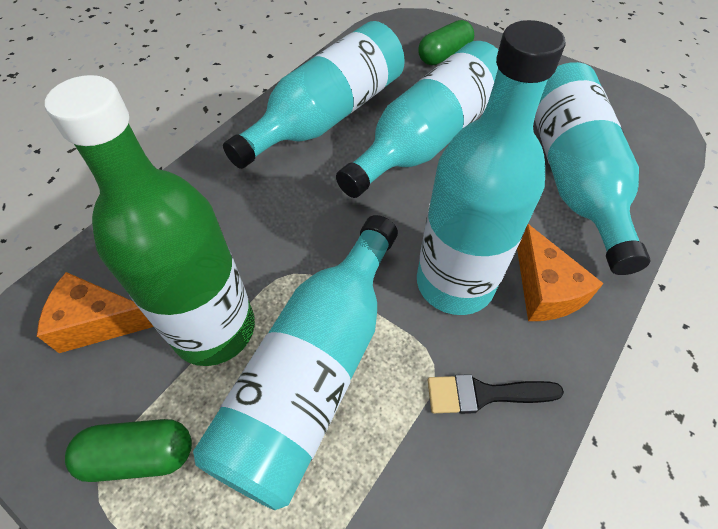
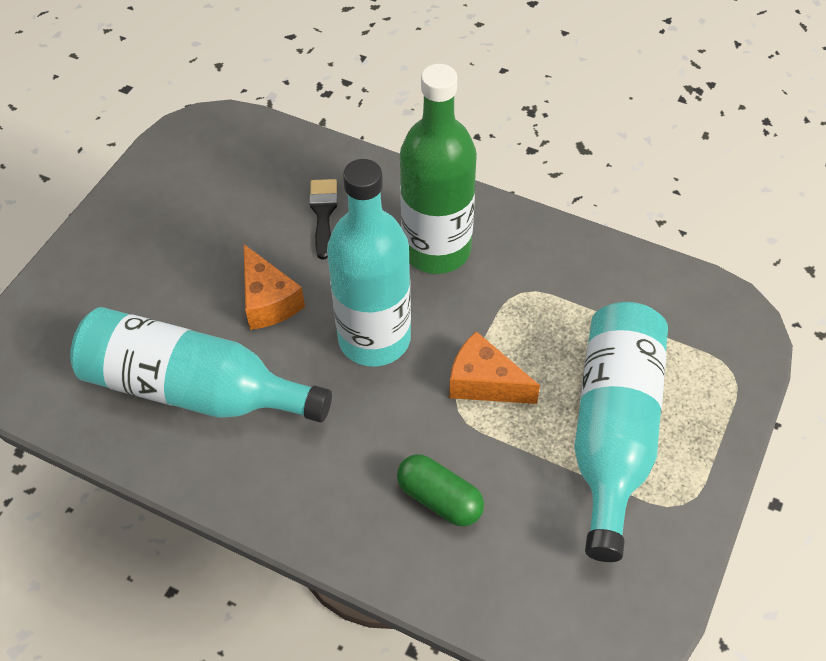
green capsule: 2 -> 1
turquoise bottle: 5 -> 3

